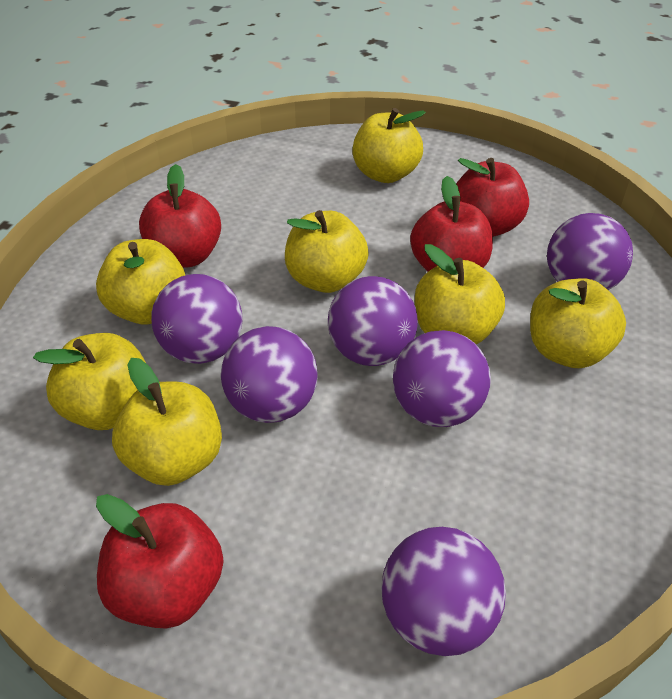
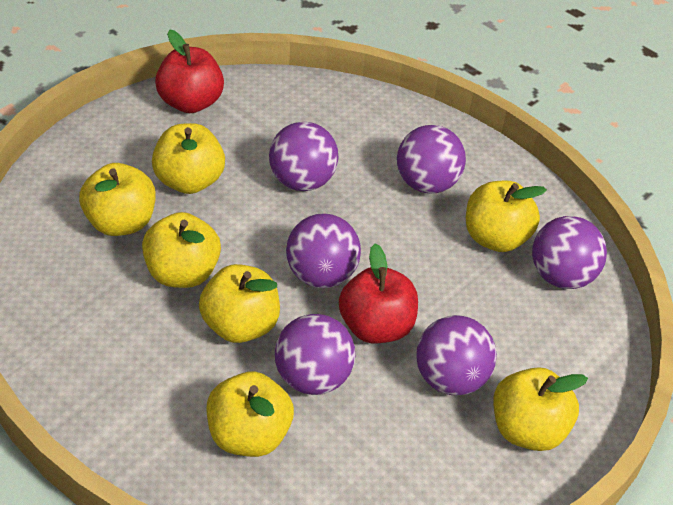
red apple: 4 -> 2

